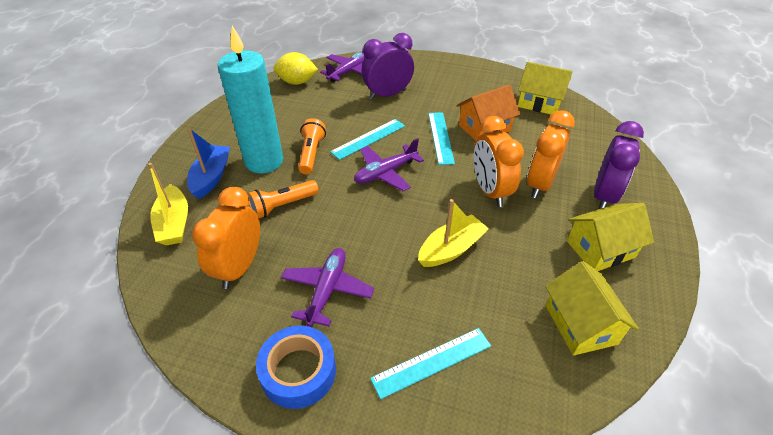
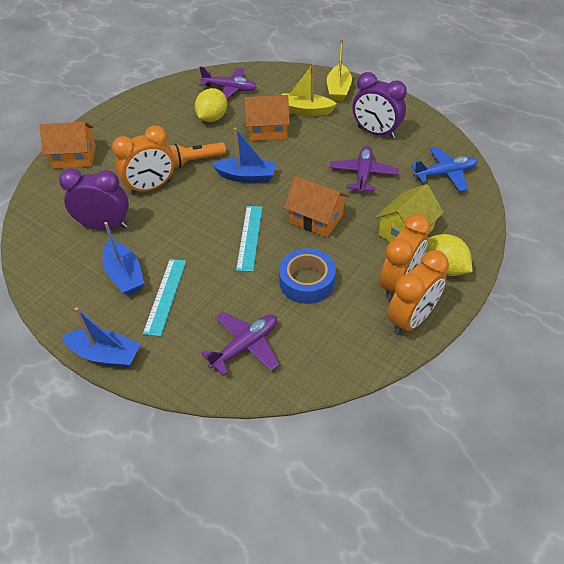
blue boat: 1 -> 3
blue plane: 0 -> 1
orange flashlight: 2 -> 1
orange house: 1 -> 3
turquoise candle: 1 -> 0
turquoise ruler: 3 -> 2
yellow house: 3 -> 1
yellow lemon: 1 -> 2

